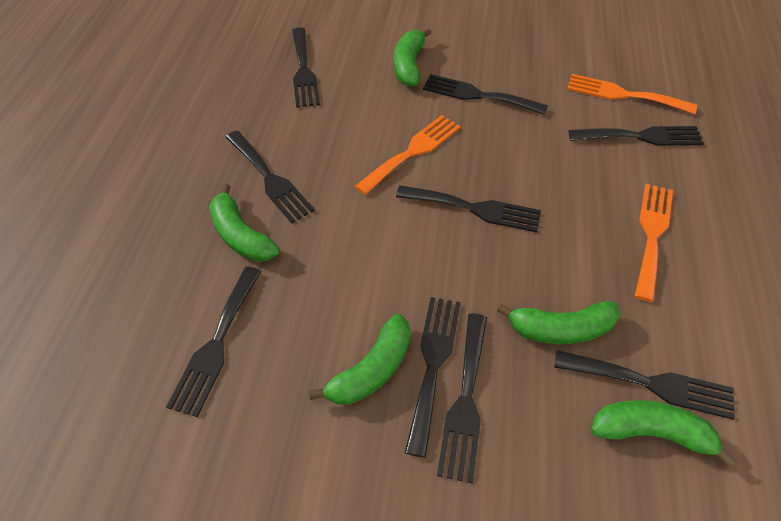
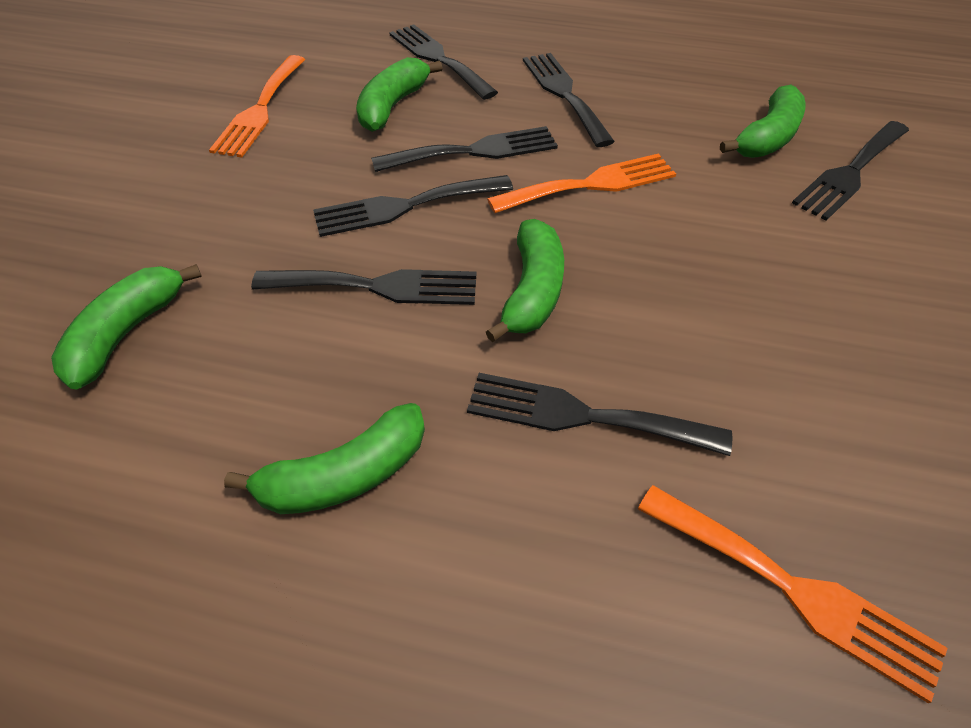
black fork: 9 -> 7

